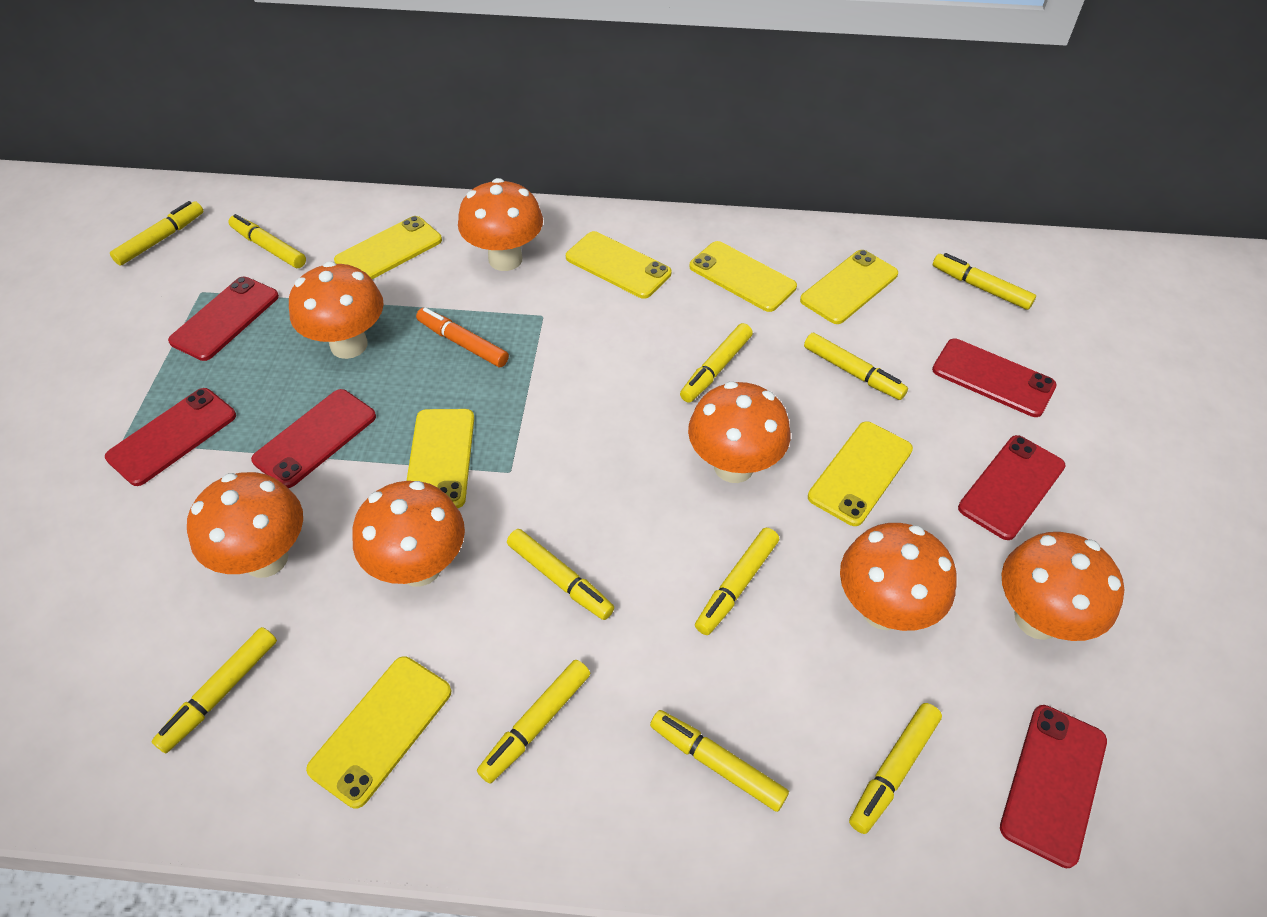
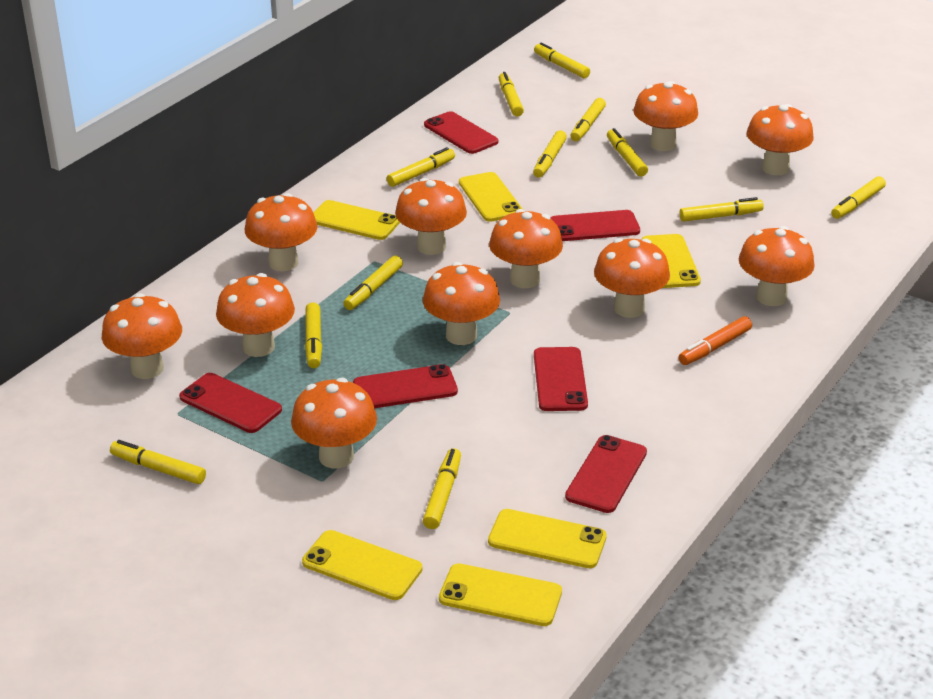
orange mushroom: 7 -> 11
yellow marker: 11 -> 12
yellow phone: 7 -> 6

